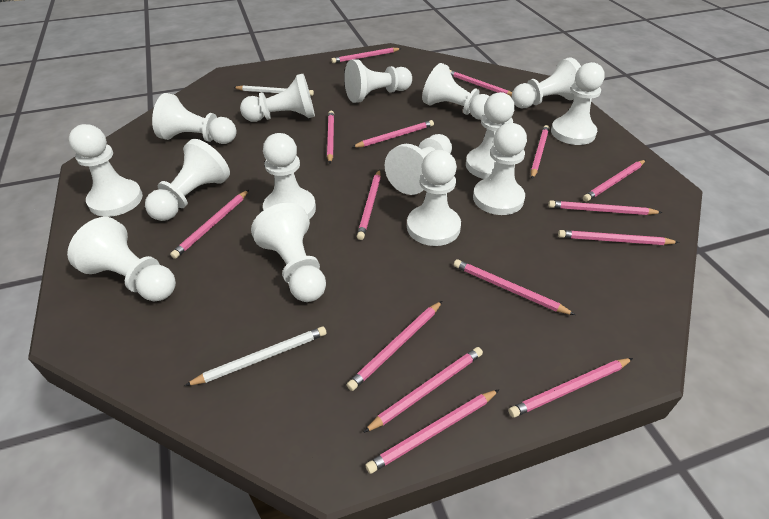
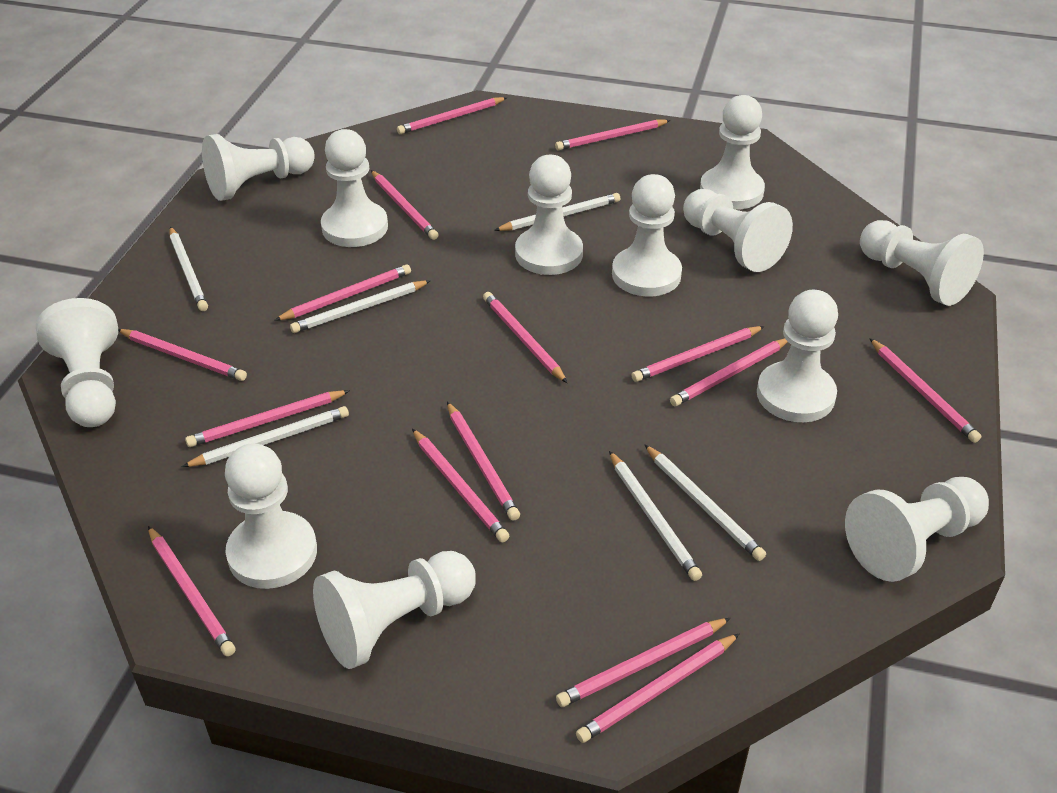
white pawn: 15 -> 12
white pencil: 2 -> 6

